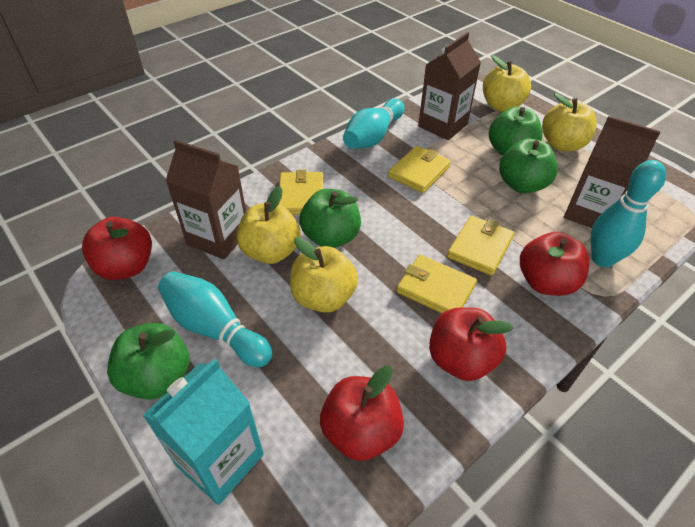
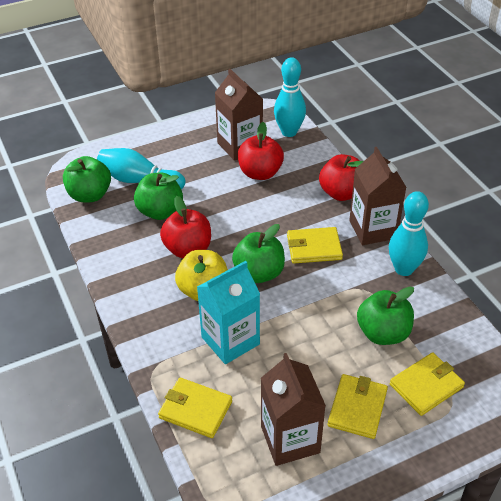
red apple: 4 -> 3
yellow apple: 4 -> 1

